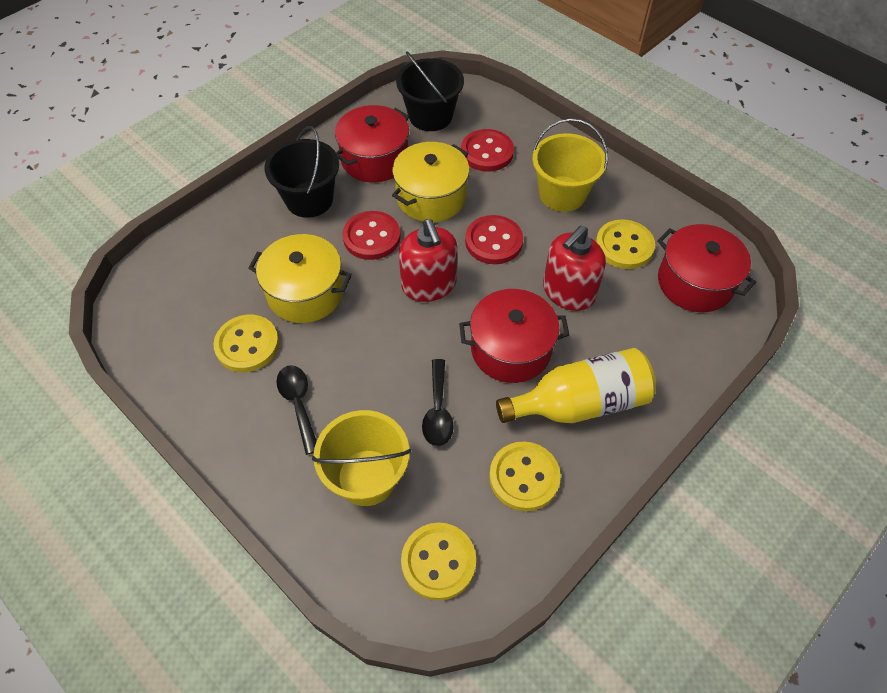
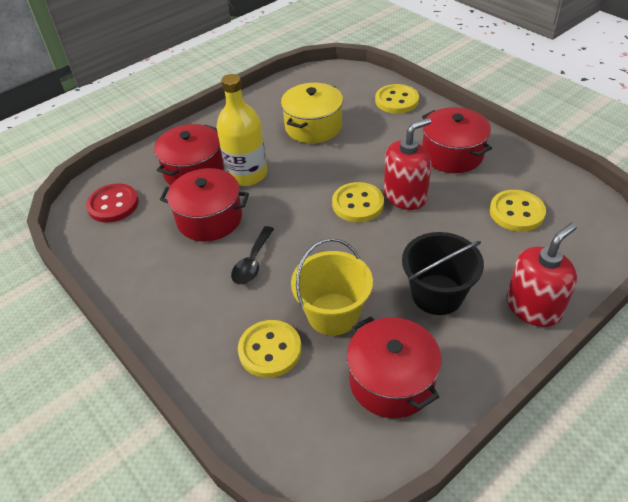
black bucket: 2 -> 1
black spoon: 2 -> 1
red button: 3 -> 1
red pot: 3 -> 4
yellow bucket: 2 -> 1
yellow pot: 2 -> 1

